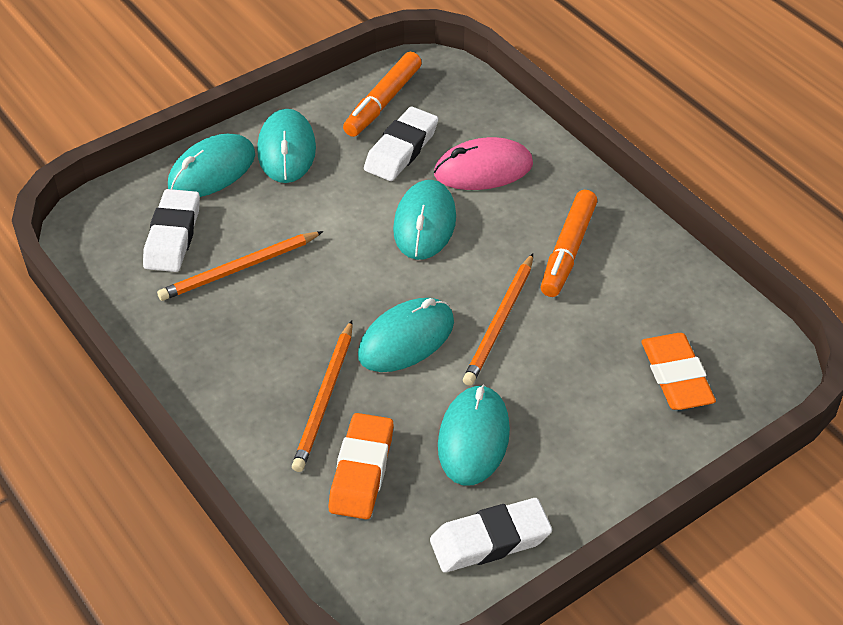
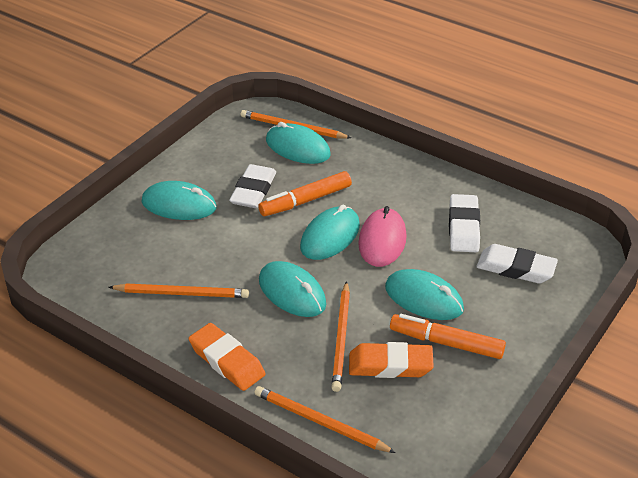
orange pencil: 3 -> 4

